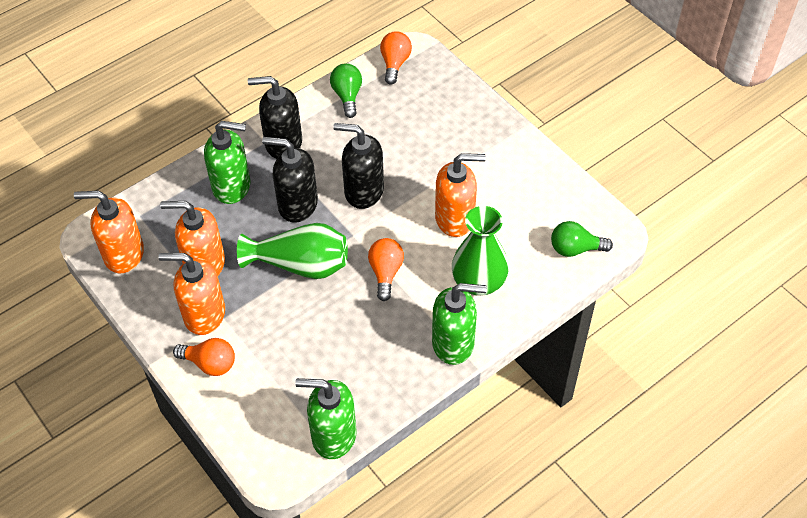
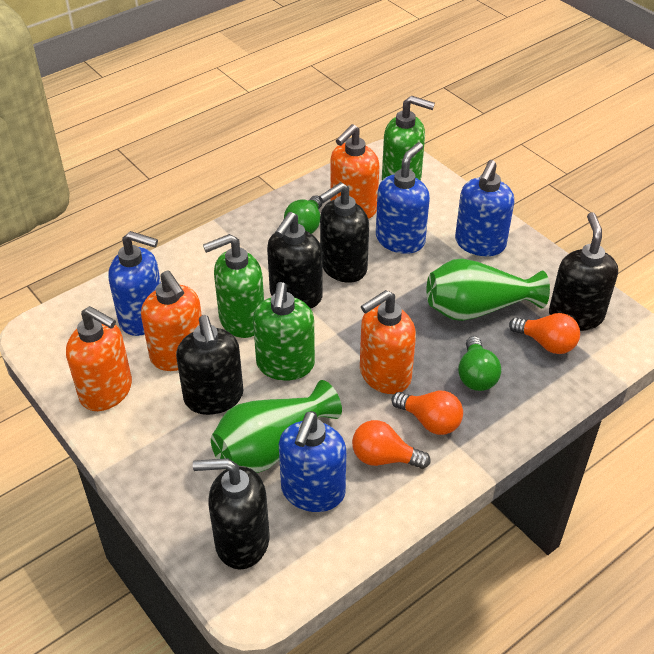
black soap dispenser: 3 -> 5
blue soap dispenser: 0 -> 4

